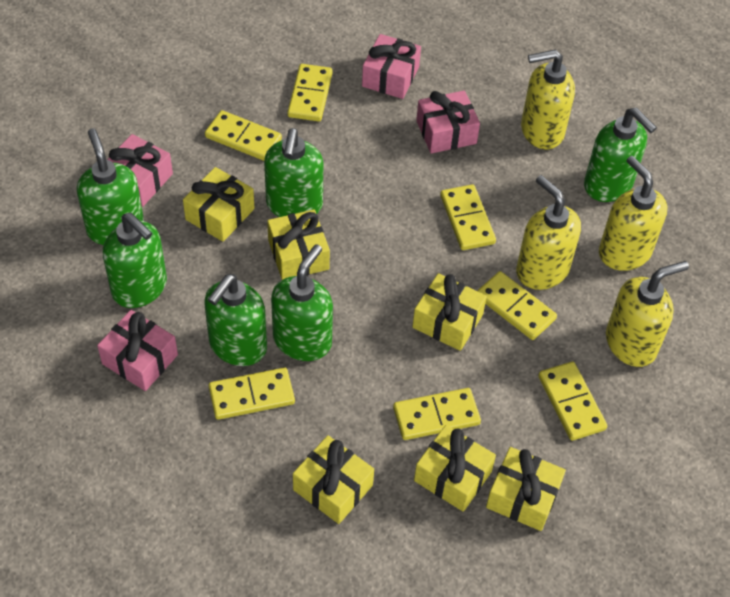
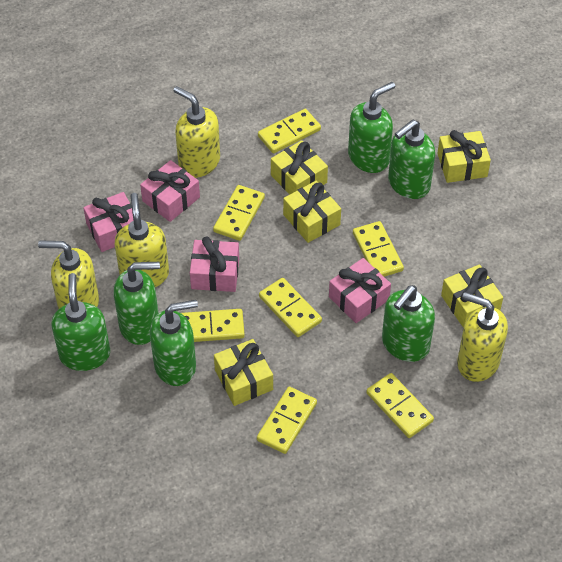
yellow gift: 6 -> 5

